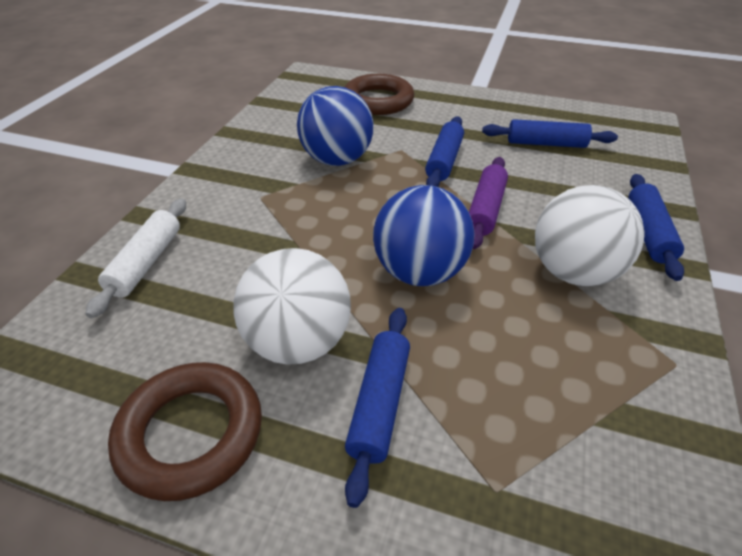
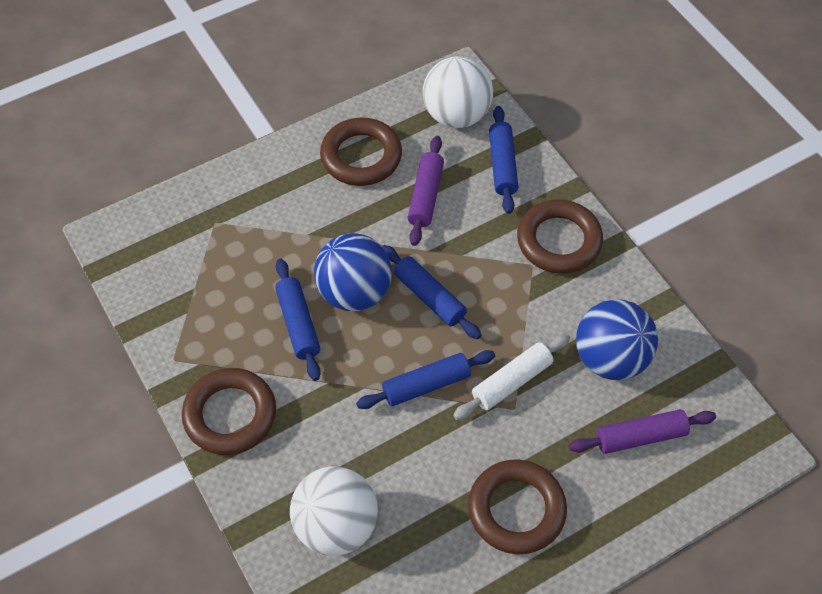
brown ring: 2 -> 4
purple rolling pin: 1 -> 2

